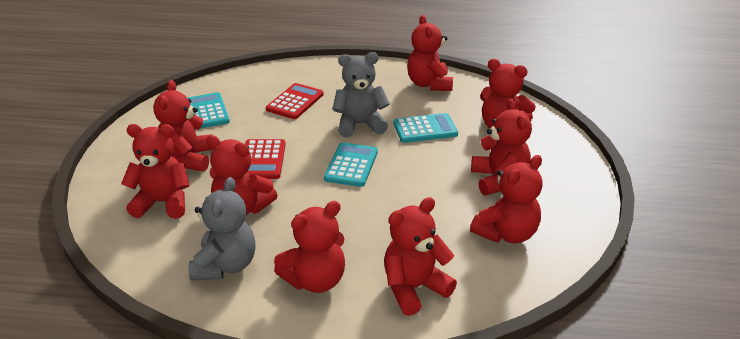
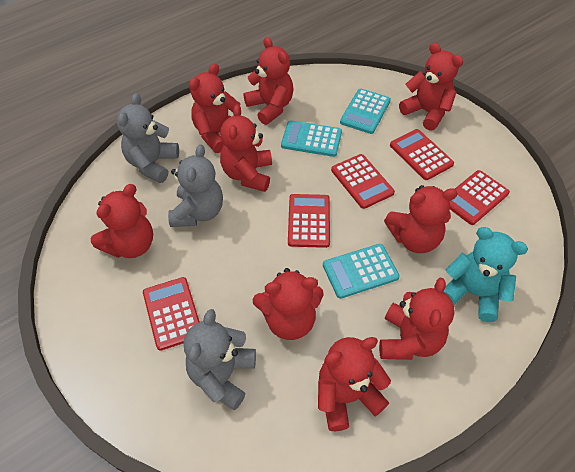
grey teddy bear: 2 -> 3
red calculator: 2 -> 5
turquoise teddy bear: 0 -> 1

